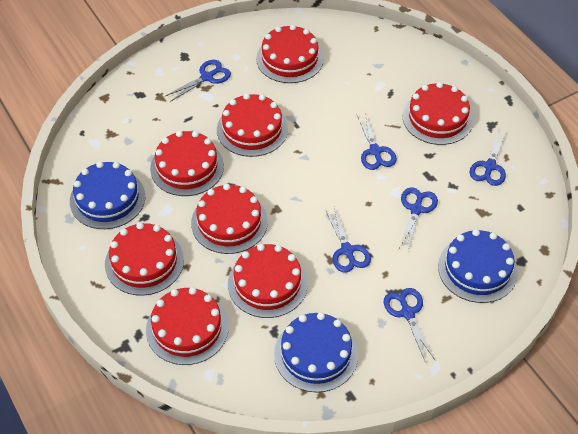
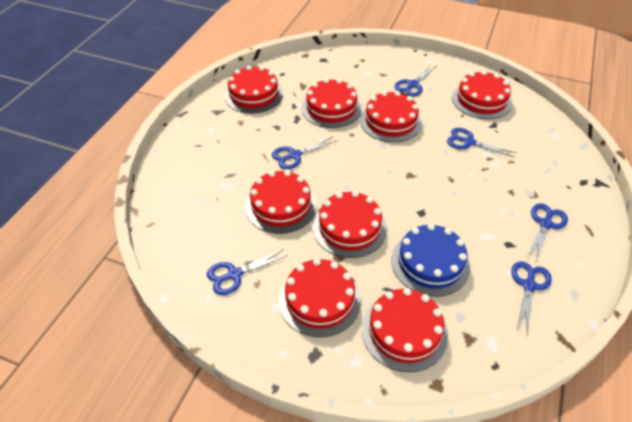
blue cake: 3 -> 1

